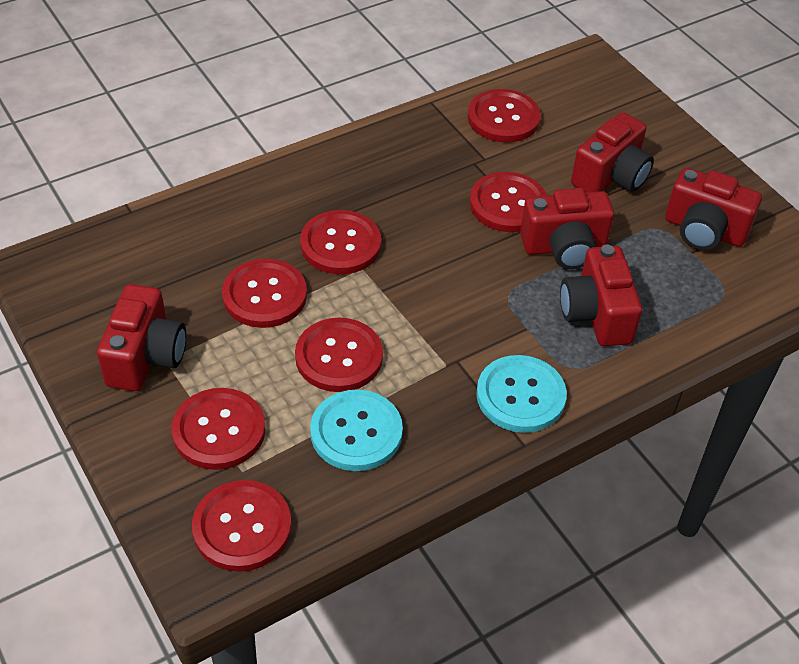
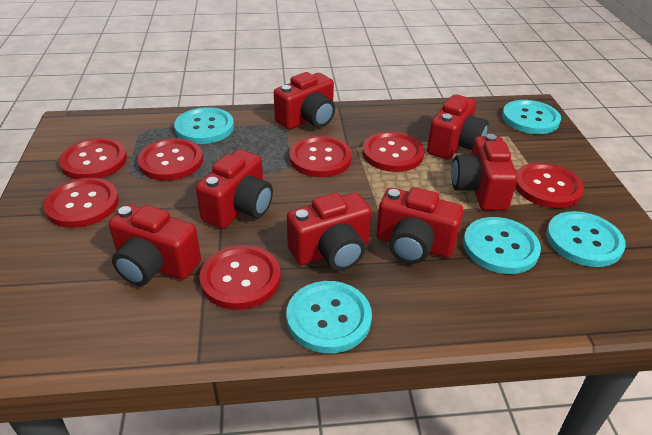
red camera: 5 -> 7
turquoise button: 2 -> 5

